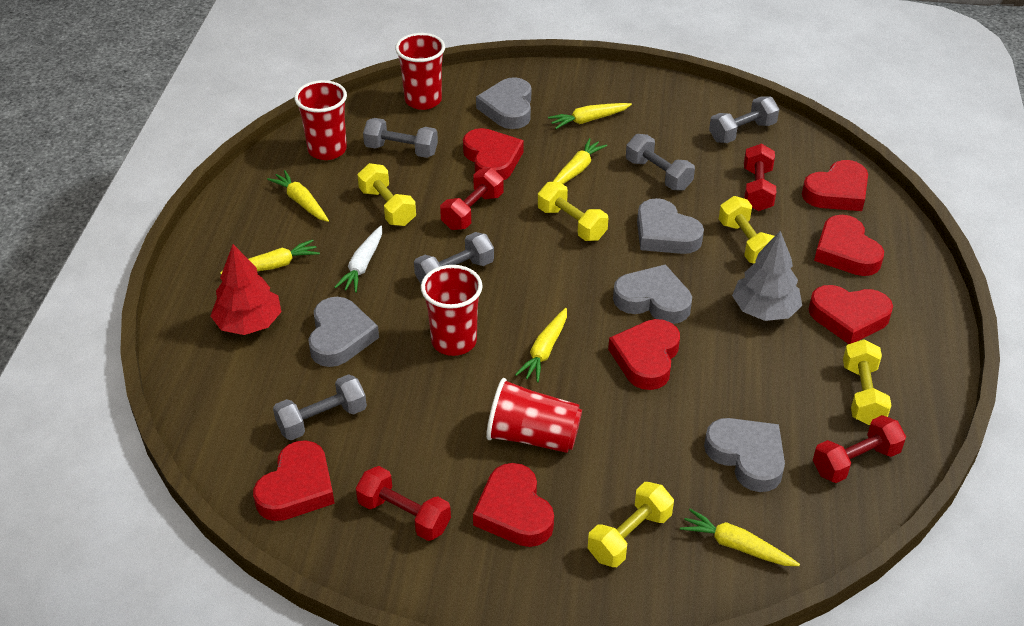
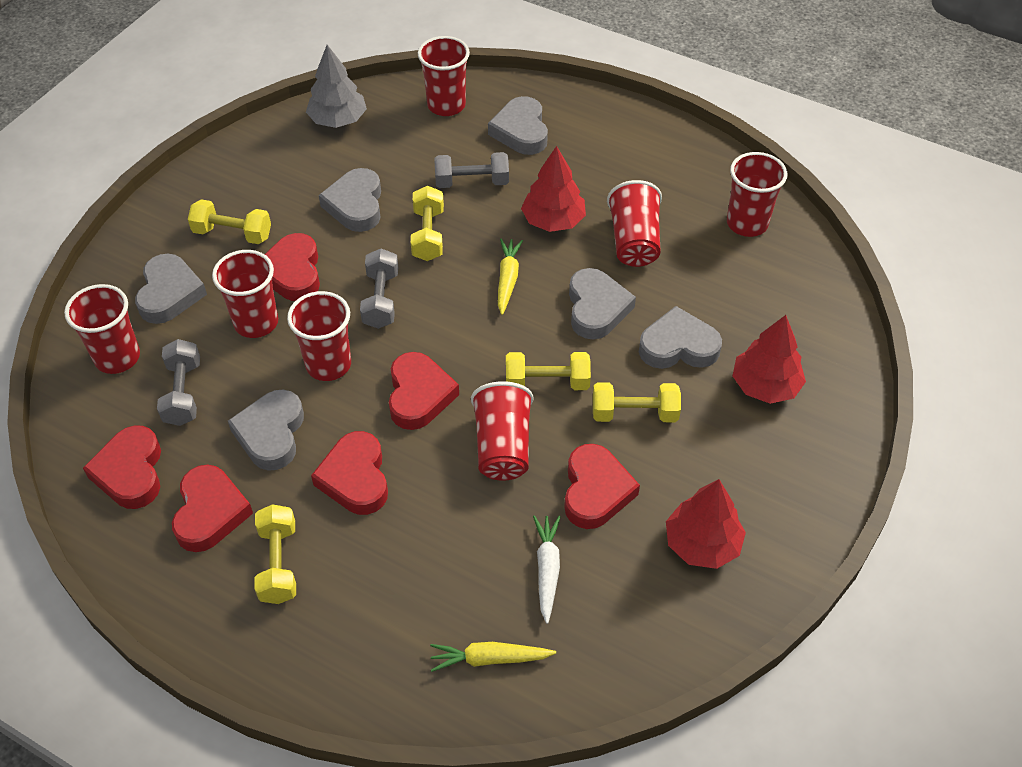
grey dumbbell: 5 -> 3
grey heart: 5 -> 6
red cup: 4 -> 7
red dumbbell: 4 -> 0
red heart: 7 -> 6
red tree: 1 -> 3
yellow carrot: 6 -> 2

